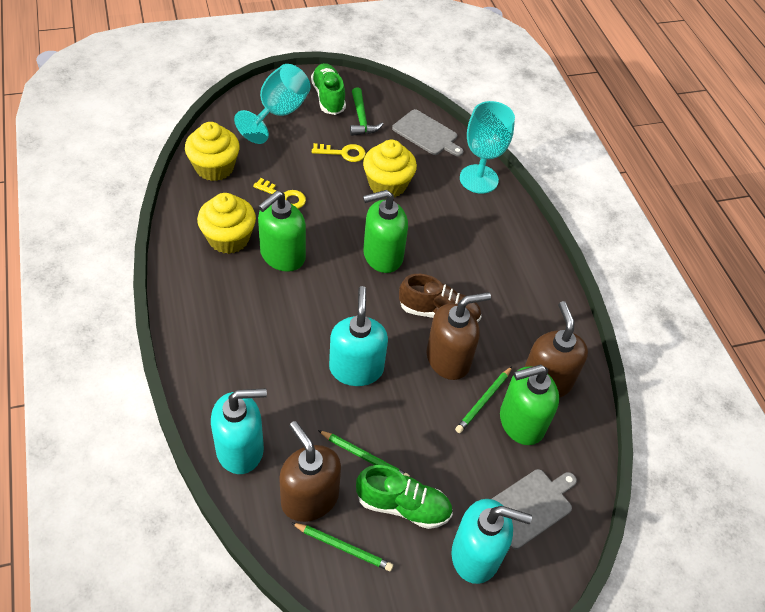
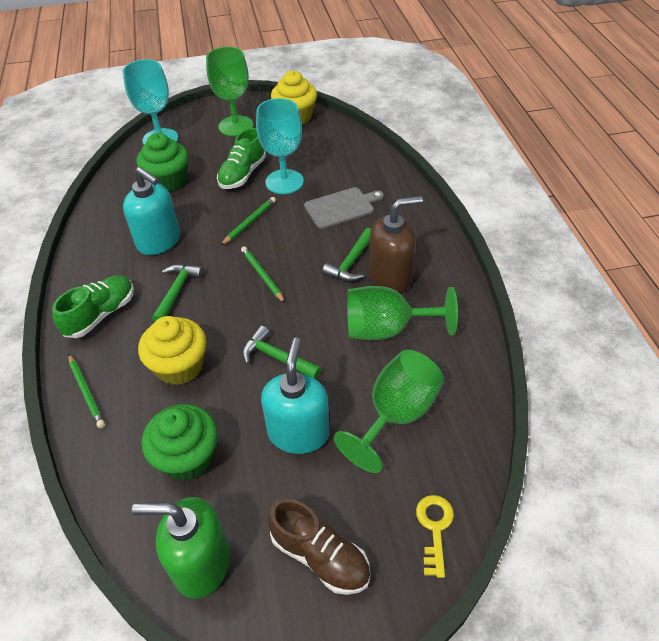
brown soap dispenser: 3 -> 1
green cupcake: 0 -> 2
green goblet: 0 -> 3
green hammer: 1 -> 3
green soap dispenser: 3 -> 1
grey cutting board: 2 -> 1
turquoise soap dispenser: 3 -> 2
yellow cupcake: 3 -> 2
yellow key: 2 -> 1

